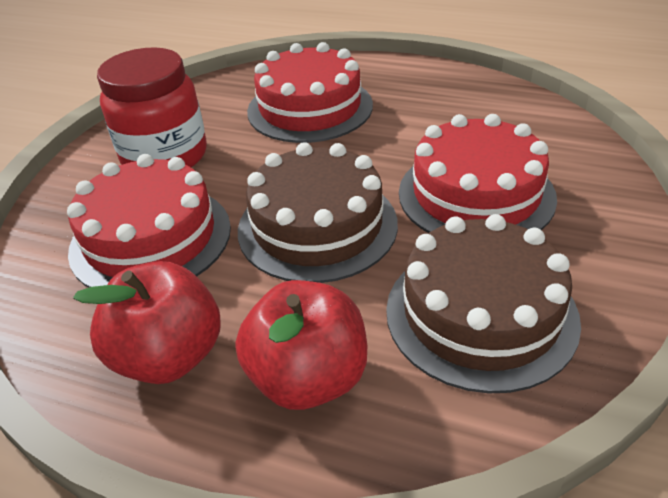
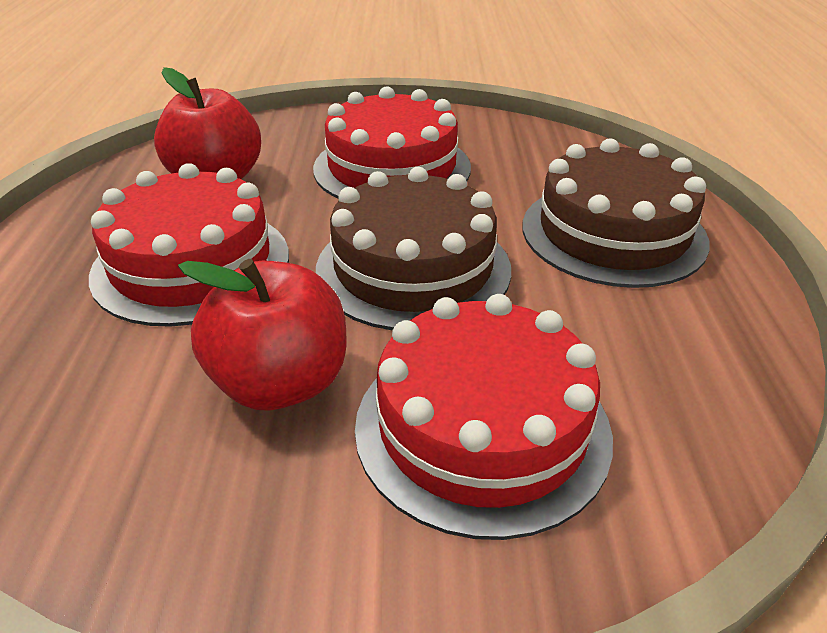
red jar: 1 -> 0

